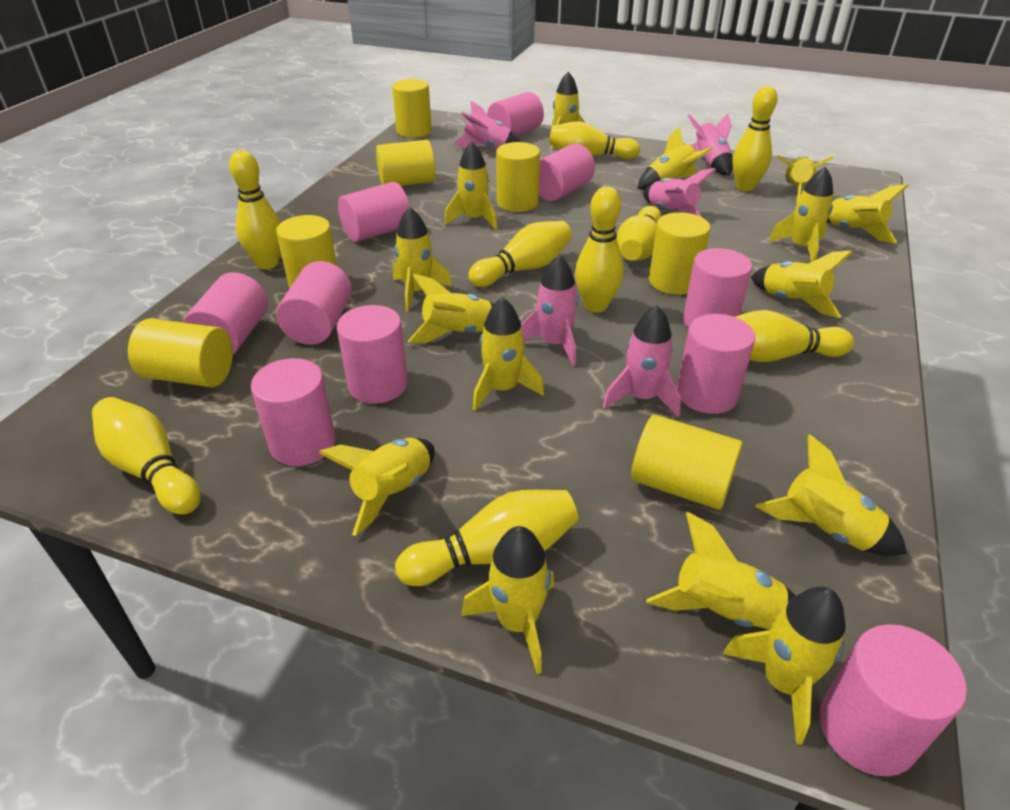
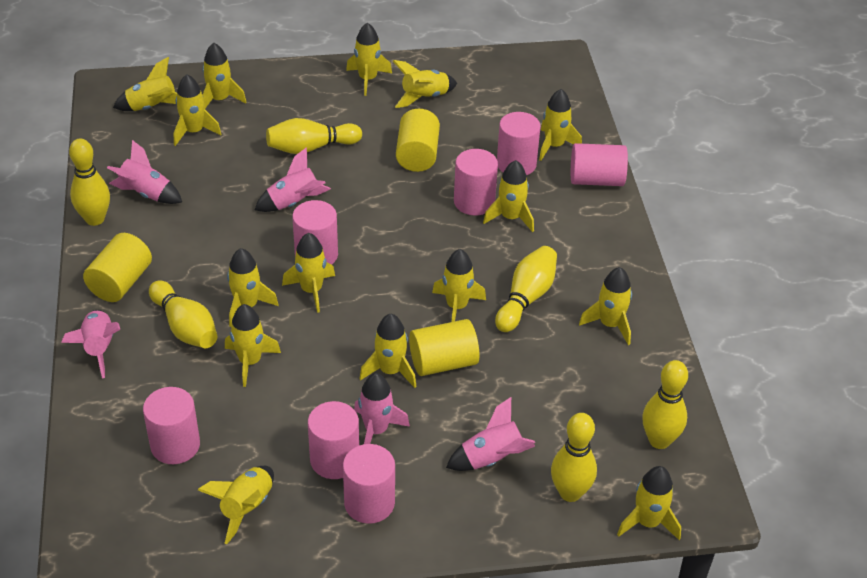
pink cylinder: 10 -> 7
yellow bowling pin: 9 -> 6
yellow cylinder: 7 -> 3

